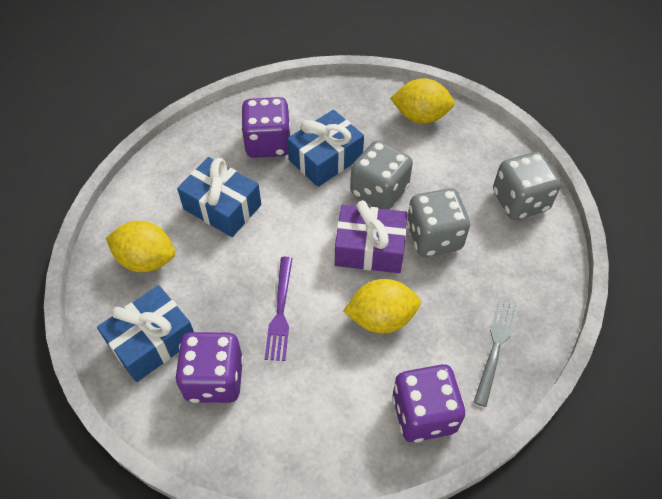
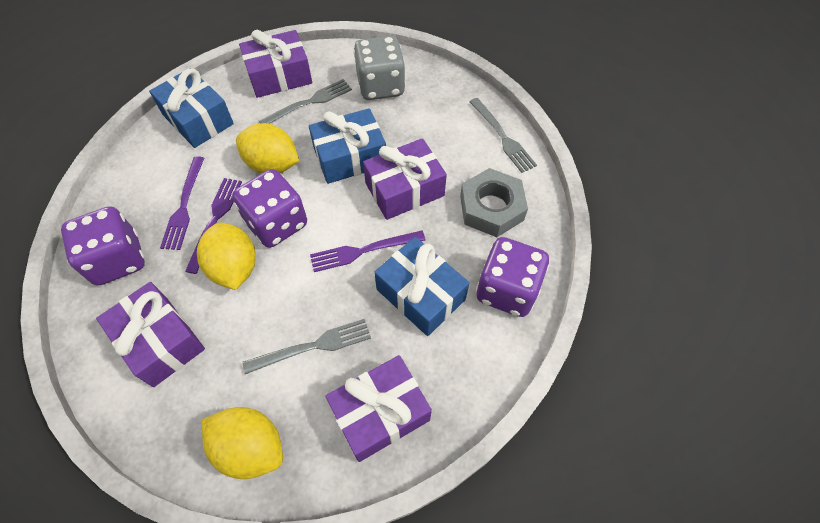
grey dice: 3 -> 1
grey fork: 1 -> 3
grey nut: 0 -> 1
purple fork: 1 -> 3
purple gift: 1 -> 4

